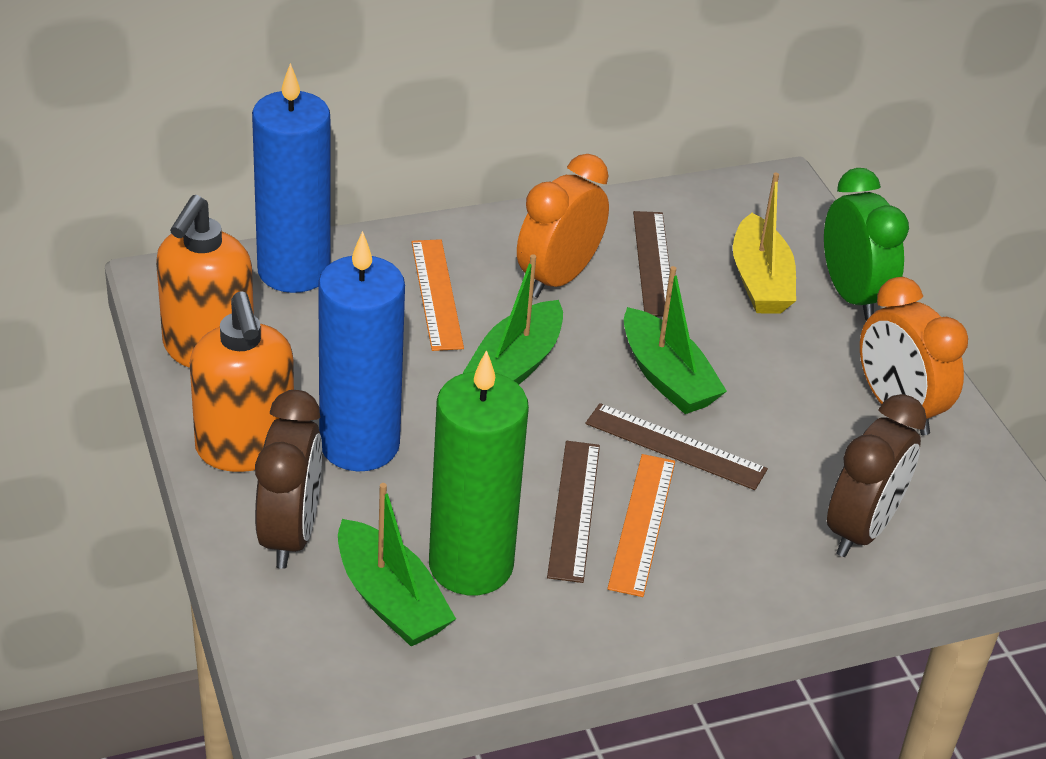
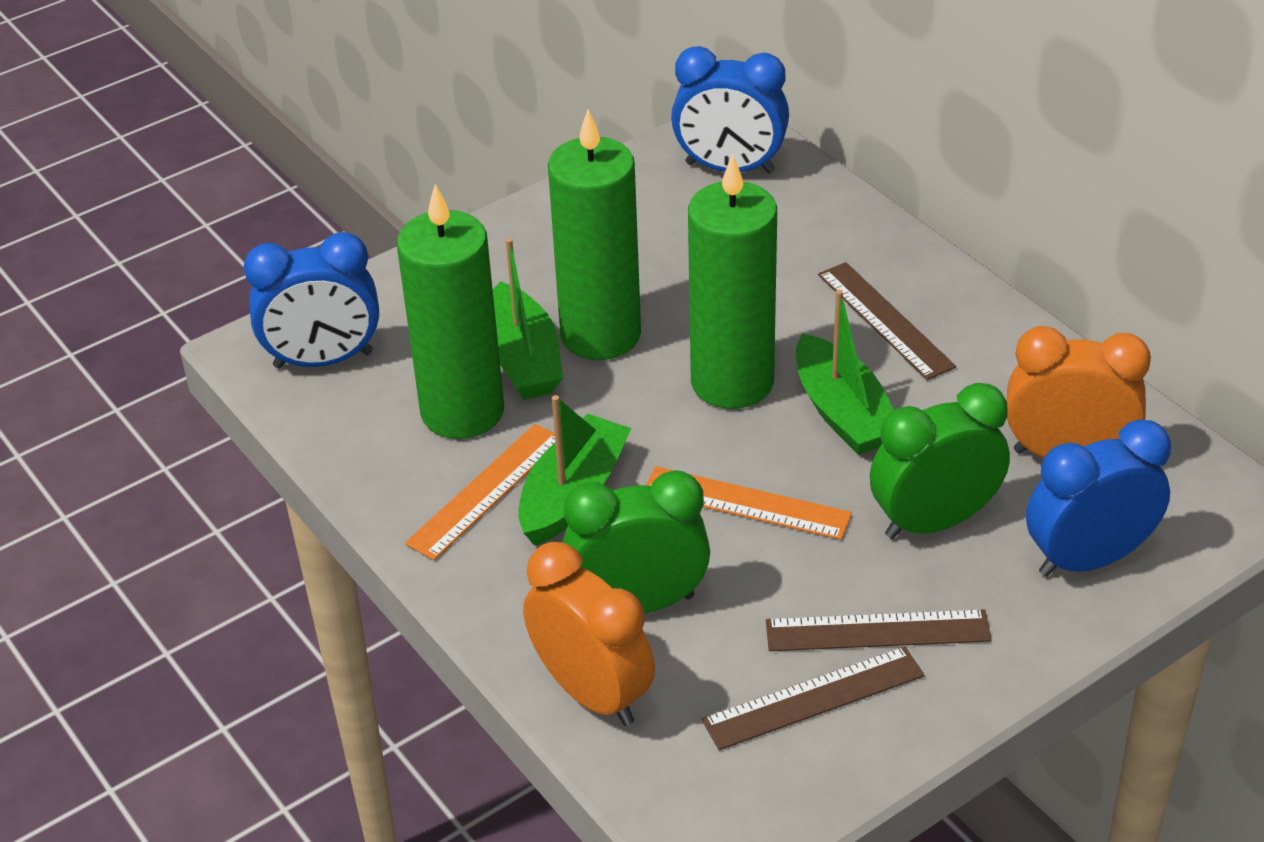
blue candle: 2 -> 0
blue clock: 0 -> 3
brown clock: 2 -> 0
green candle: 1 -> 3
green clock: 1 -> 2
orange soap dispenser: 2 -> 0
yellow boat: 1 -> 0

